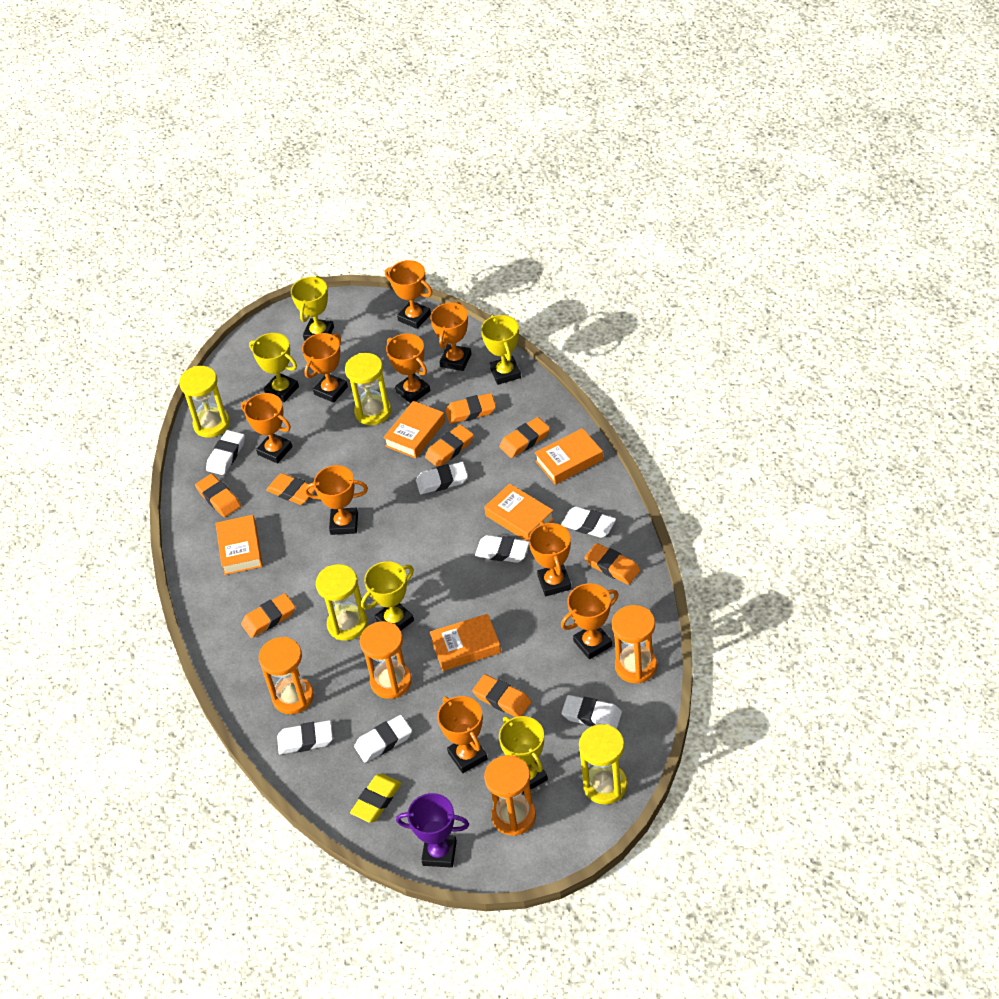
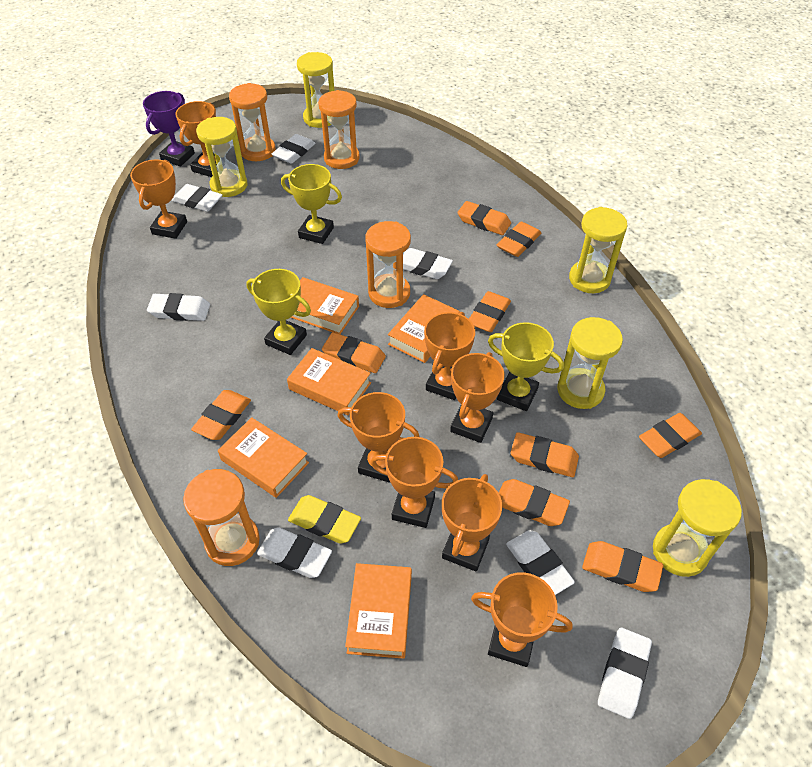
orange eraser: 8 -> 9
orange trophy: 9 -> 8
yellow hourglass: 4 -> 5
yellow trophy: 5 -> 3

